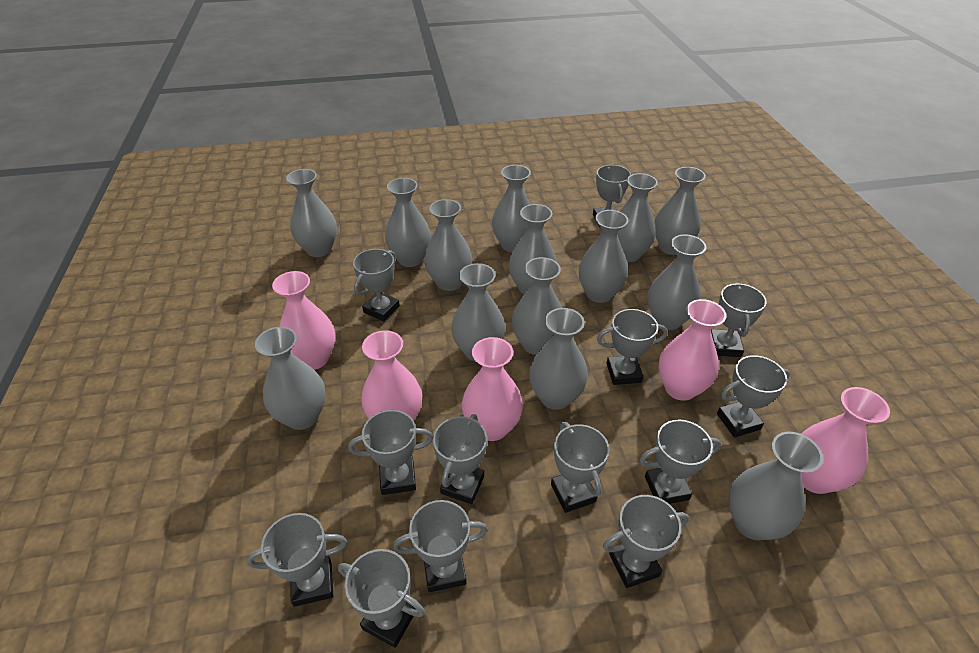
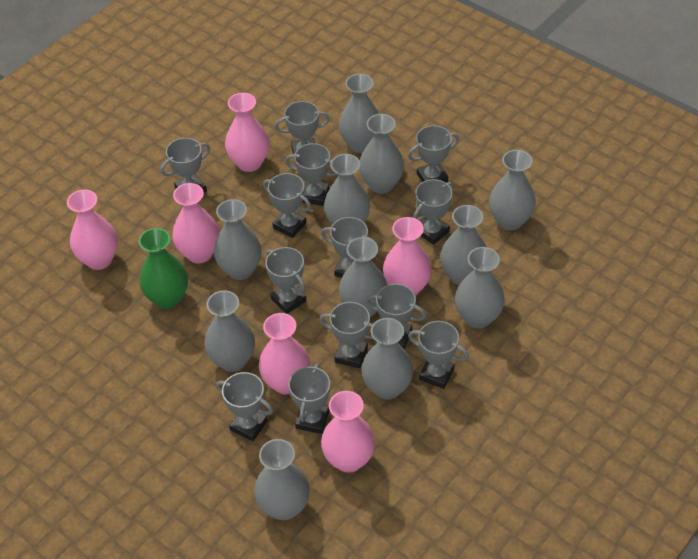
green vase: 0 -> 1
grey vase: 14 -> 11
pink vase: 5 -> 6

